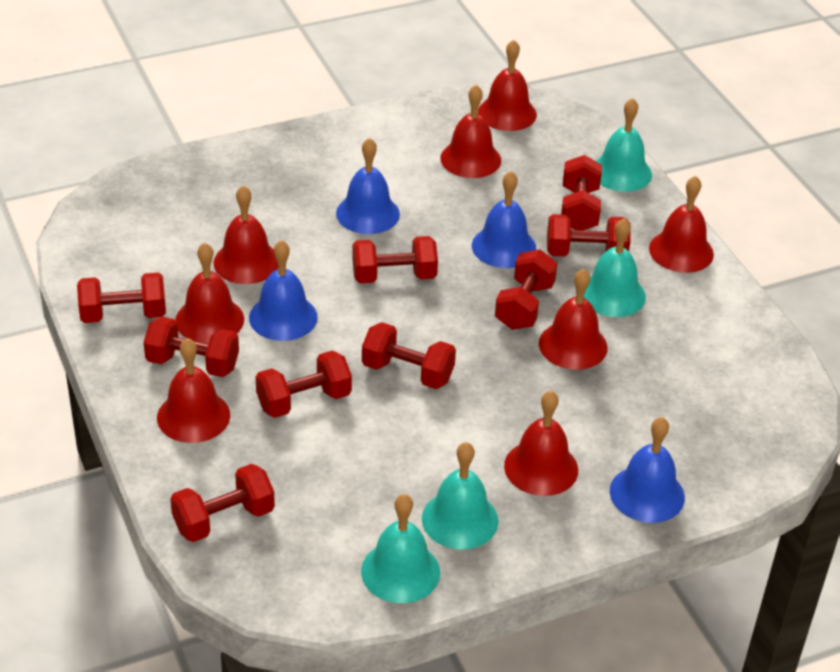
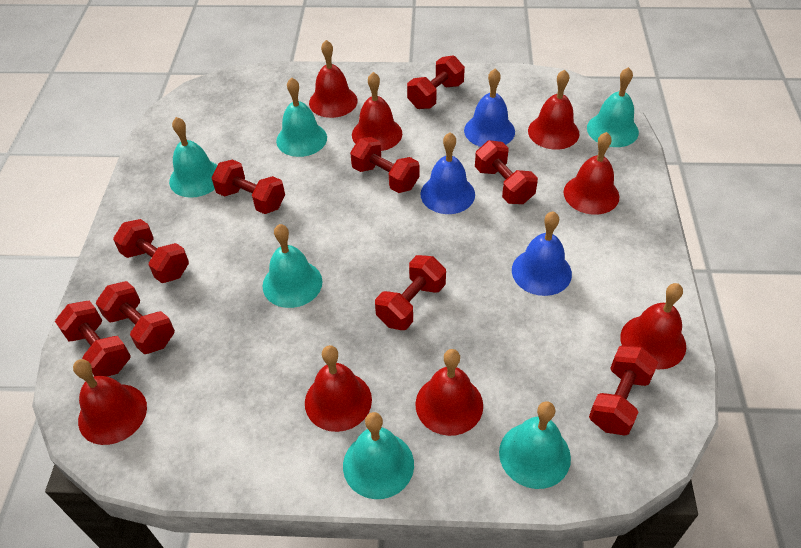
blue bell: 4 -> 3
turquoise bell: 4 -> 6

